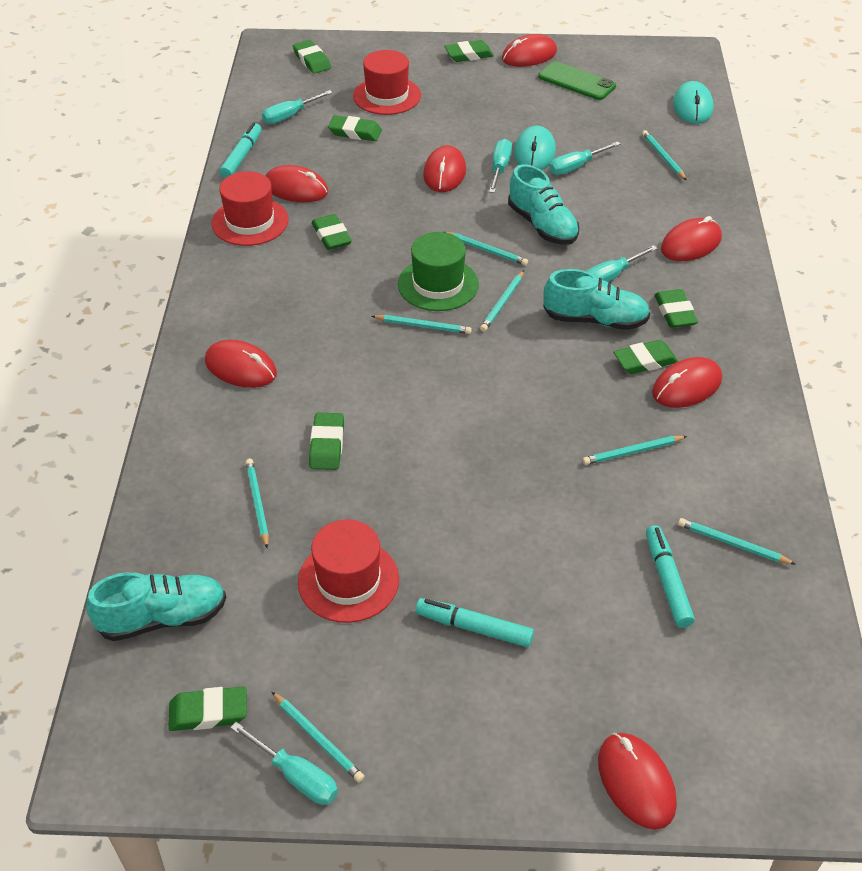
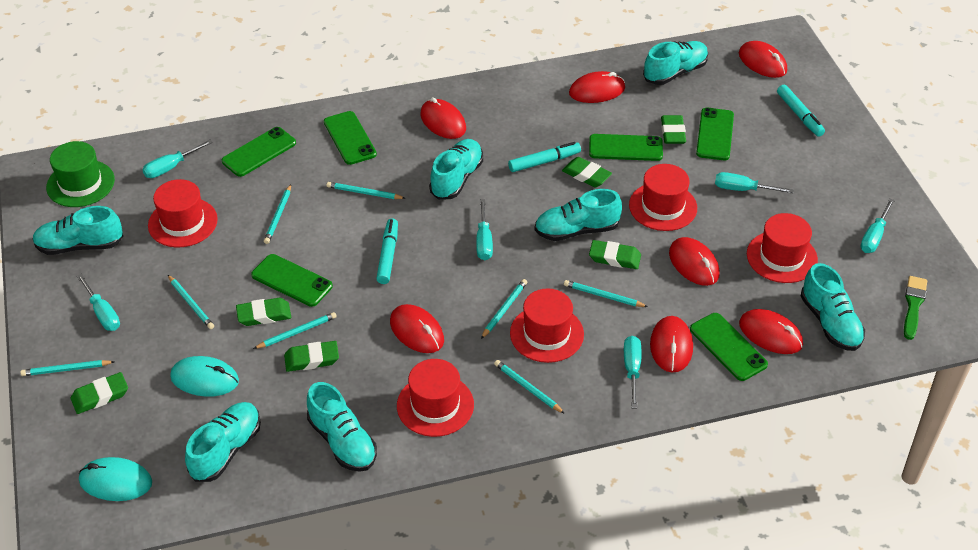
green brush: 0 -> 1
green eraser: 8 -> 6
green phone: 1 -> 6
red hat: 3 -> 5
turquoise screwdriver: 5 -> 6
turquoise shoe: 3 -> 7

